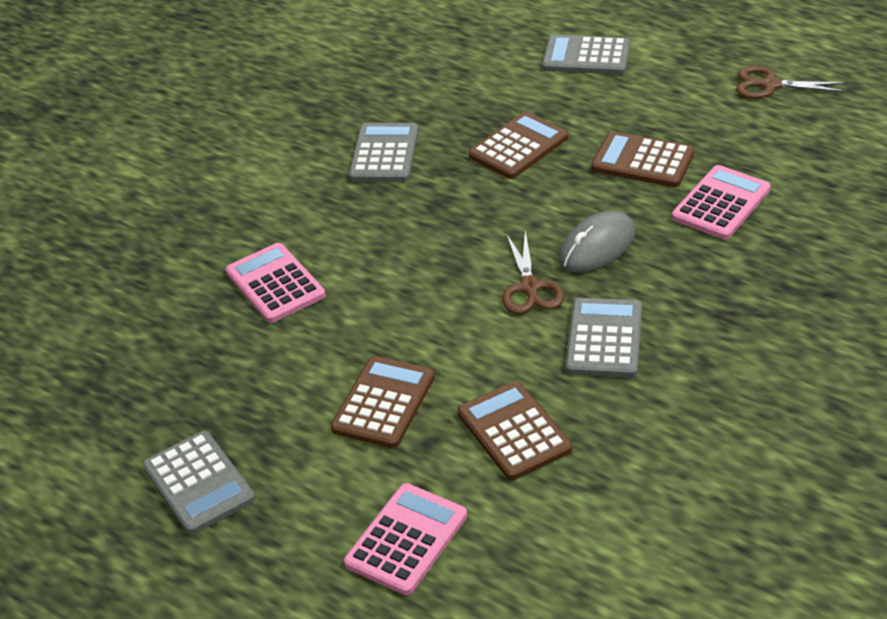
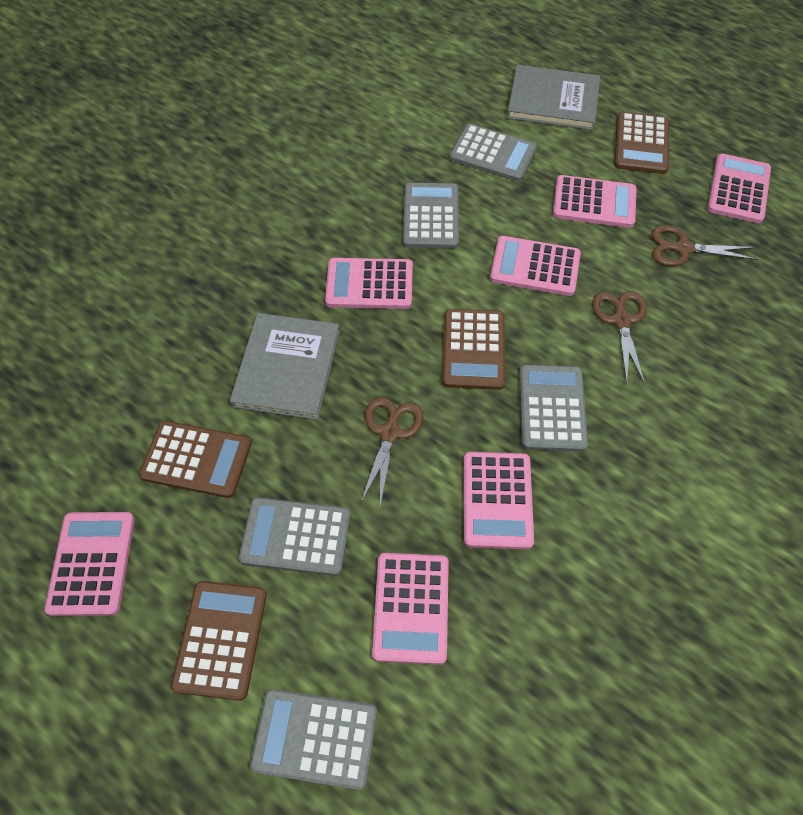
brown scissors: 2 -> 3
grey book: 0 -> 2
grey calculator: 4 -> 5
grey mouse: 1 -> 0
pink calculator: 3 -> 7

